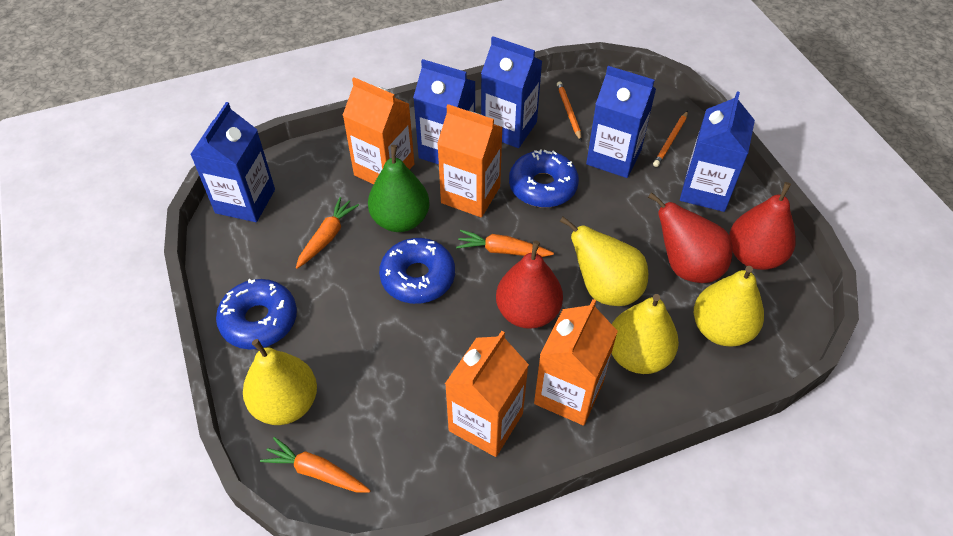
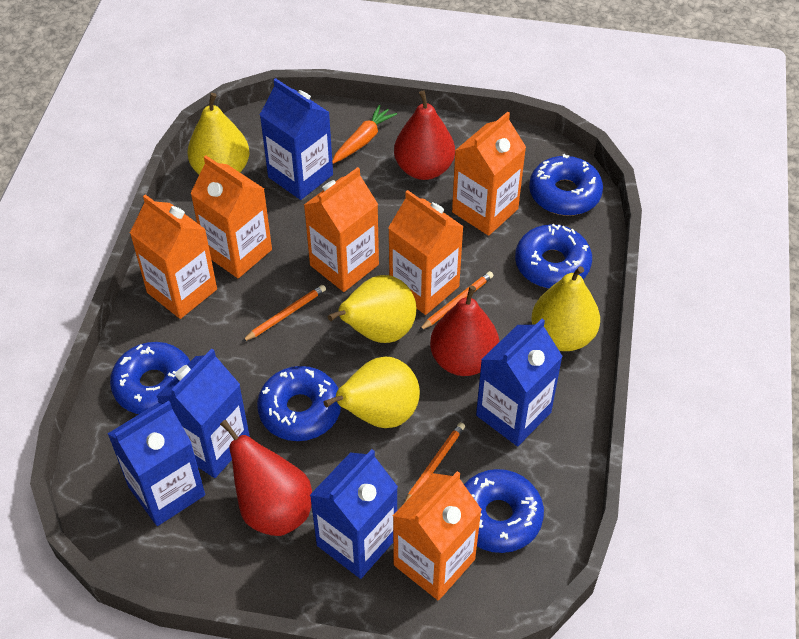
blue donut: 3 -> 5
green pear: 1 -> 0
orange carrot: 3 -> 1
orange carton: 4 -> 6
orange pencil: 2 -> 3

